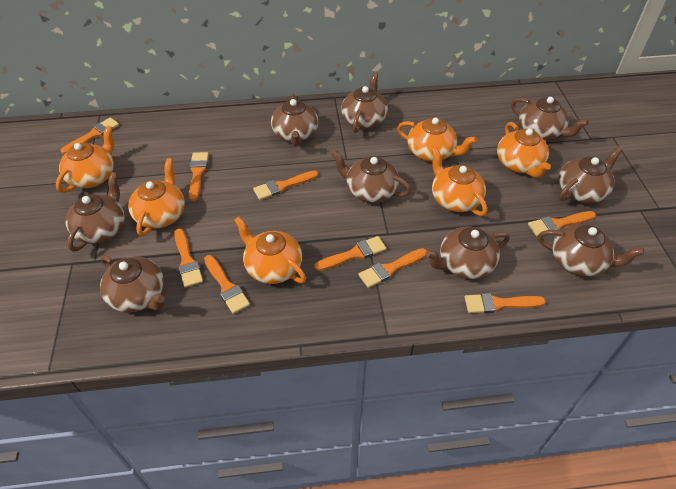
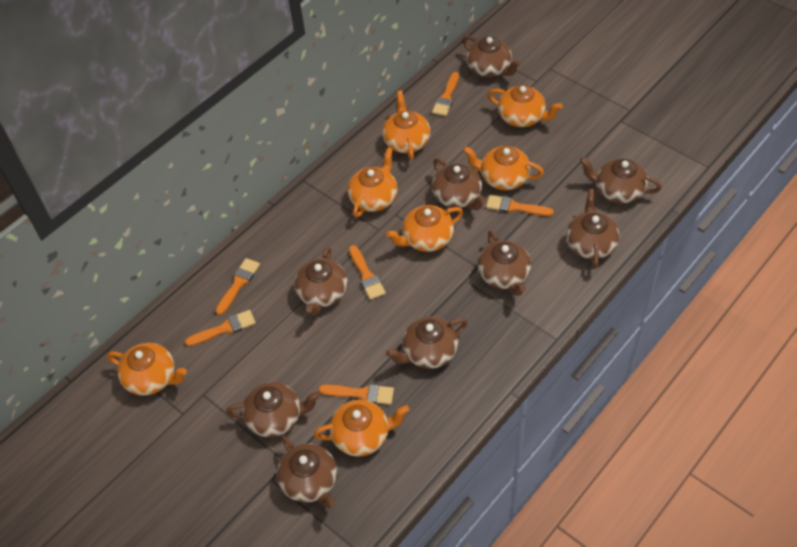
orange brush: 9 -> 6
orange teapot: 6 -> 7

